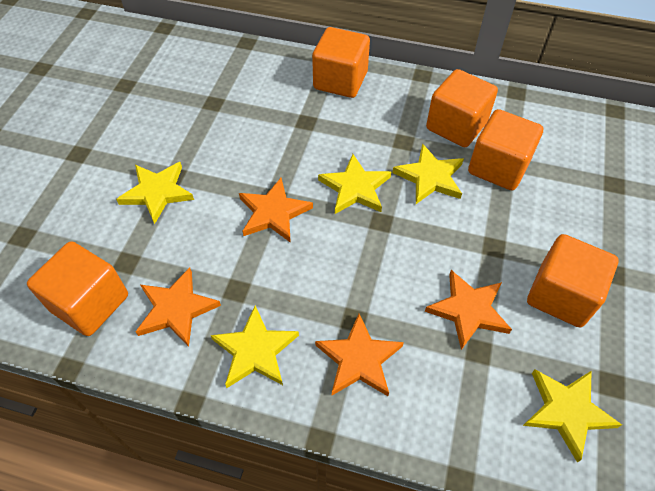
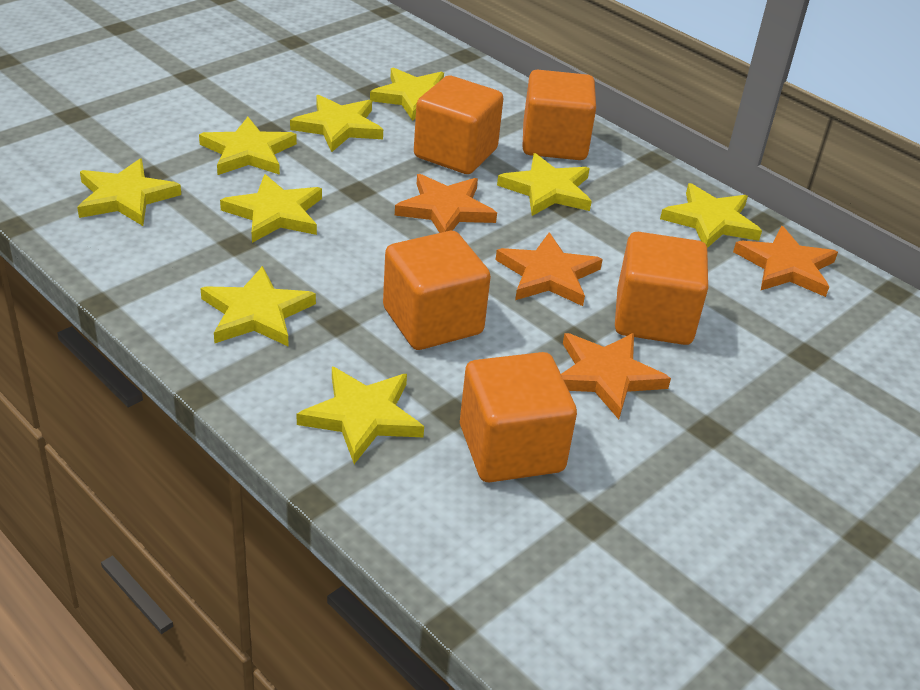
yellow star: 5 -> 9

